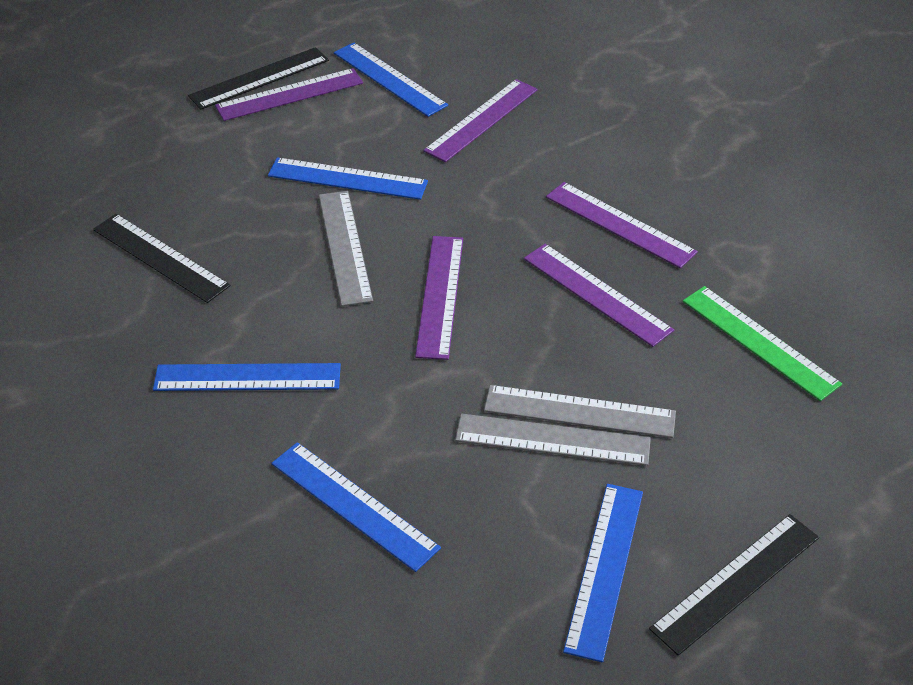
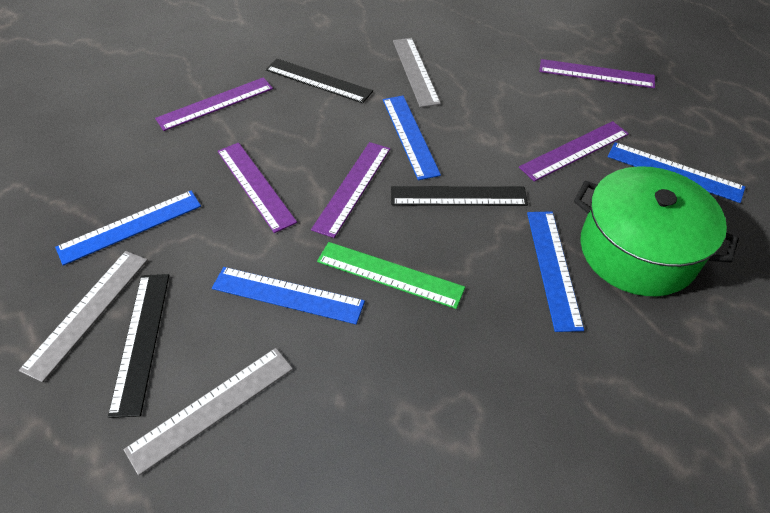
green pot: 0 -> 1

